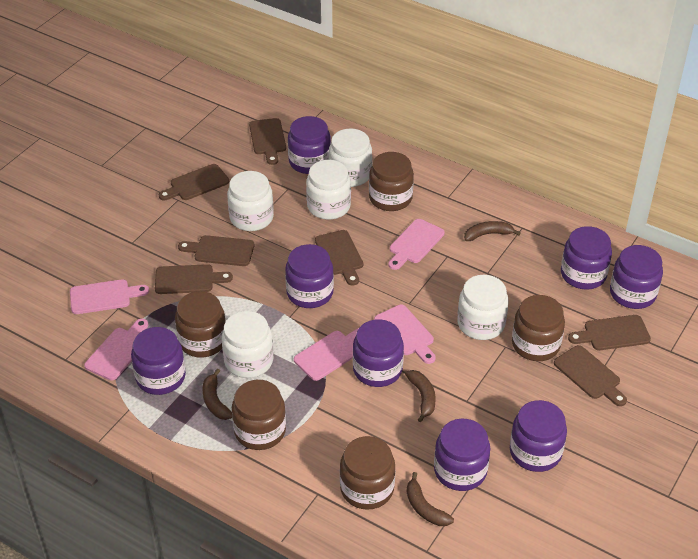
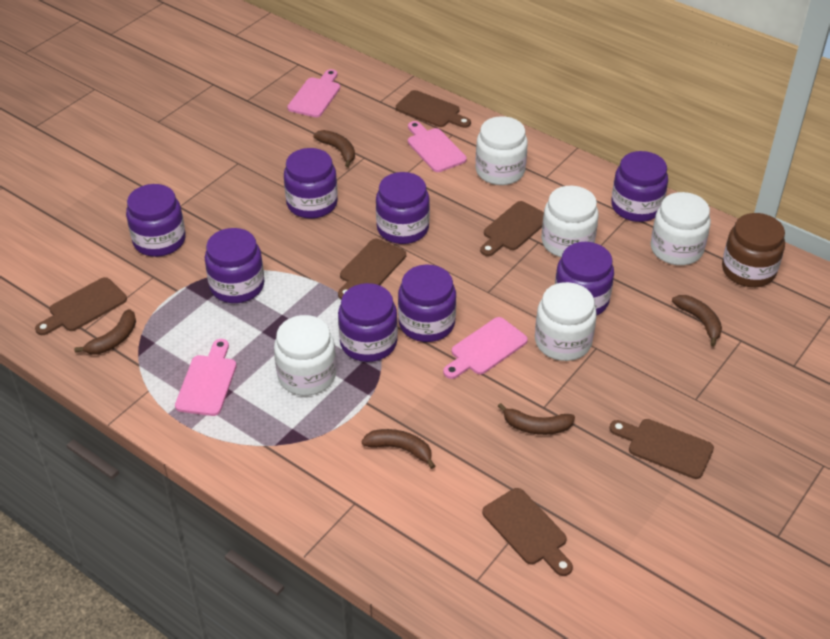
brown banana: 4 -> 5
brown cutting board: 7 -> 6
brown jar: 5 -> 1
pink cutting board: 5 -> 4

